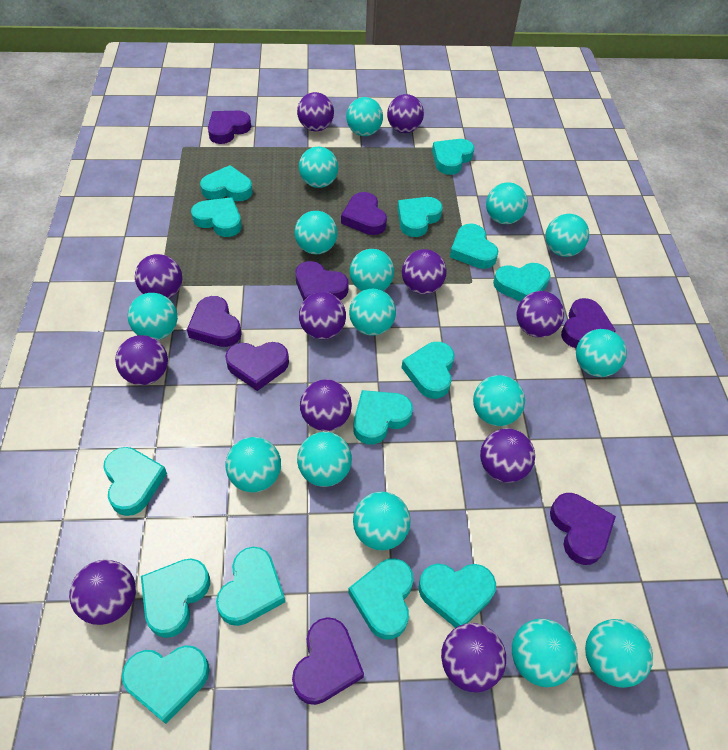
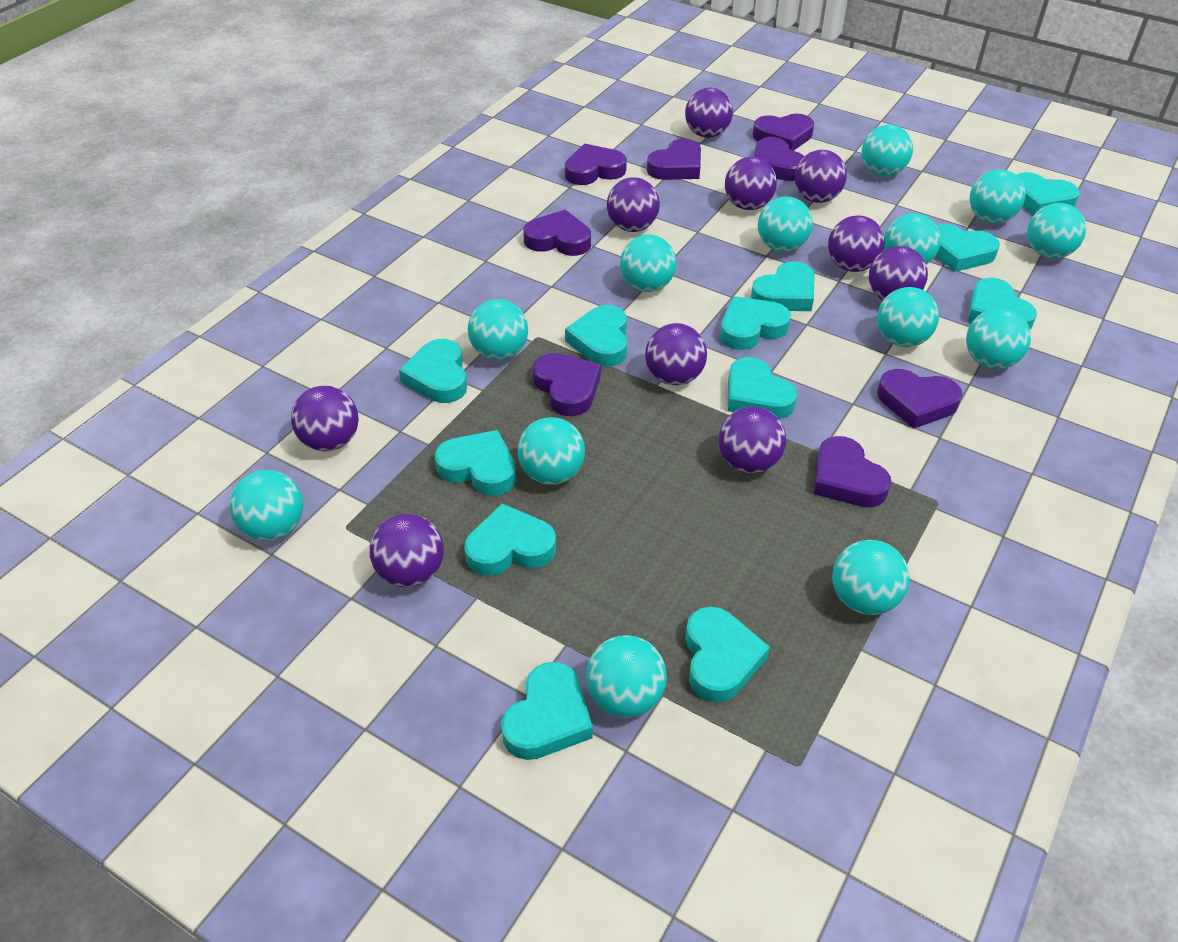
purple ball: 11 -> 10
turquoise ball: 15 -> 13
turquoise heart: 14 -> 12

